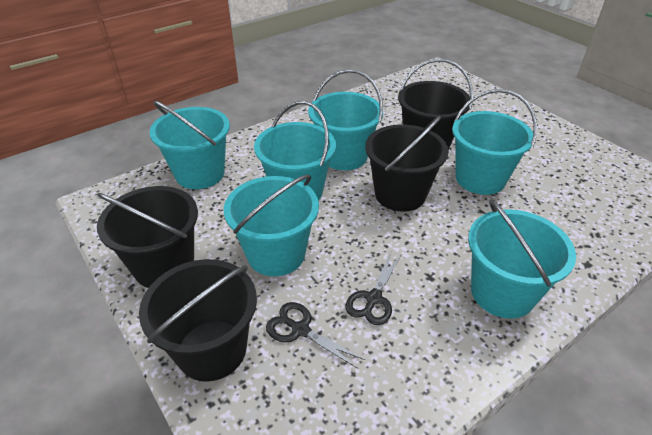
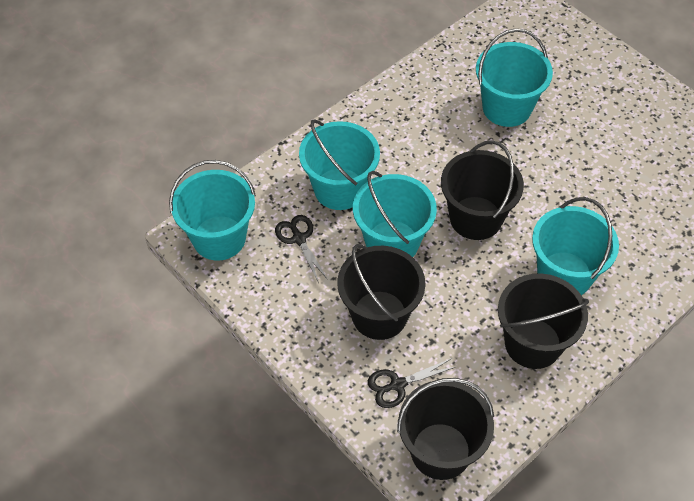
turquoise bucket: 6 -> 5

